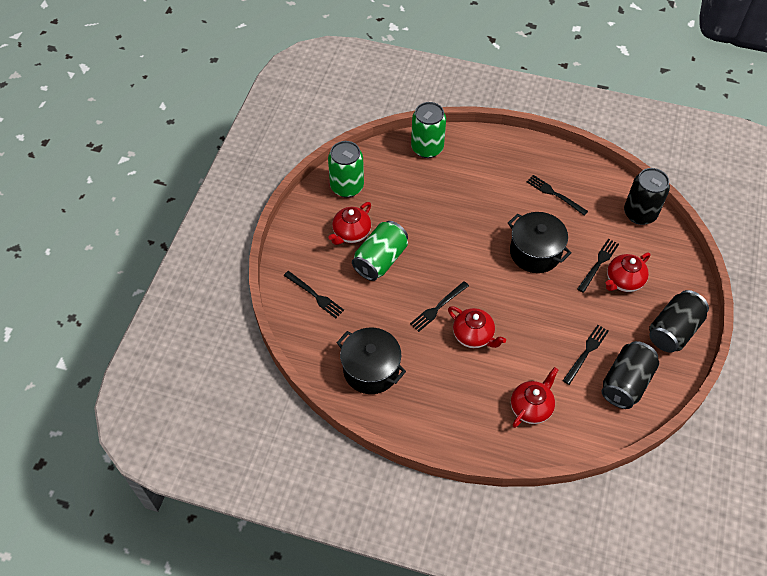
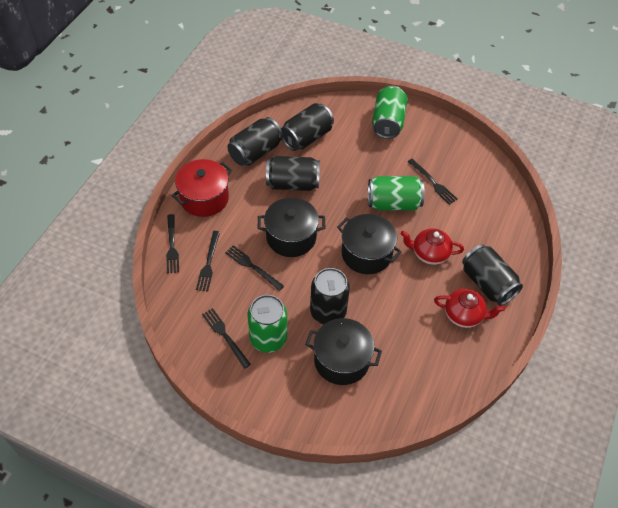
black can: 3 -> 5
black pot: 2 -> 3
red pot: 0 -> 1
red teapot: 4 -> 2

